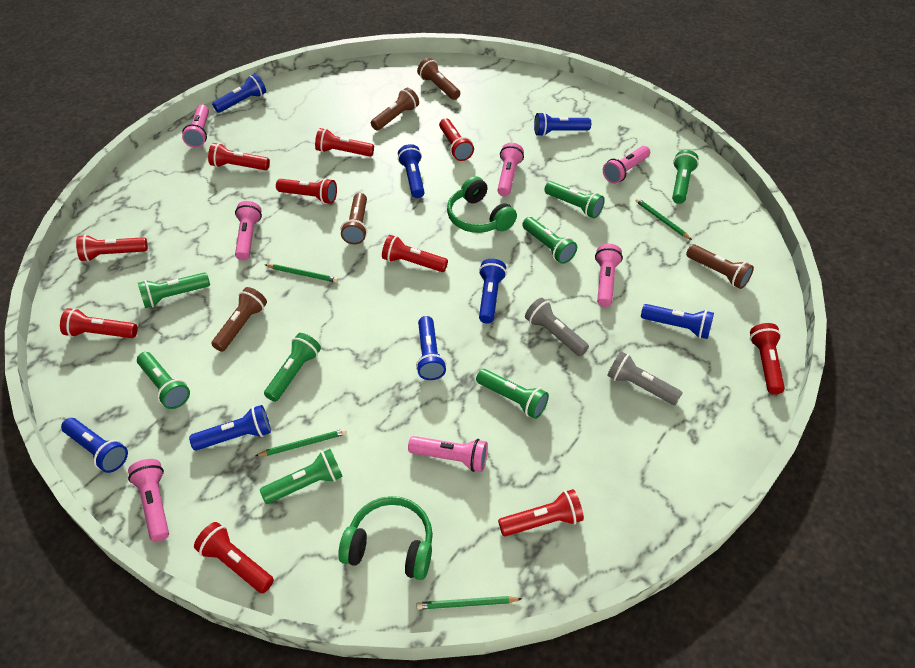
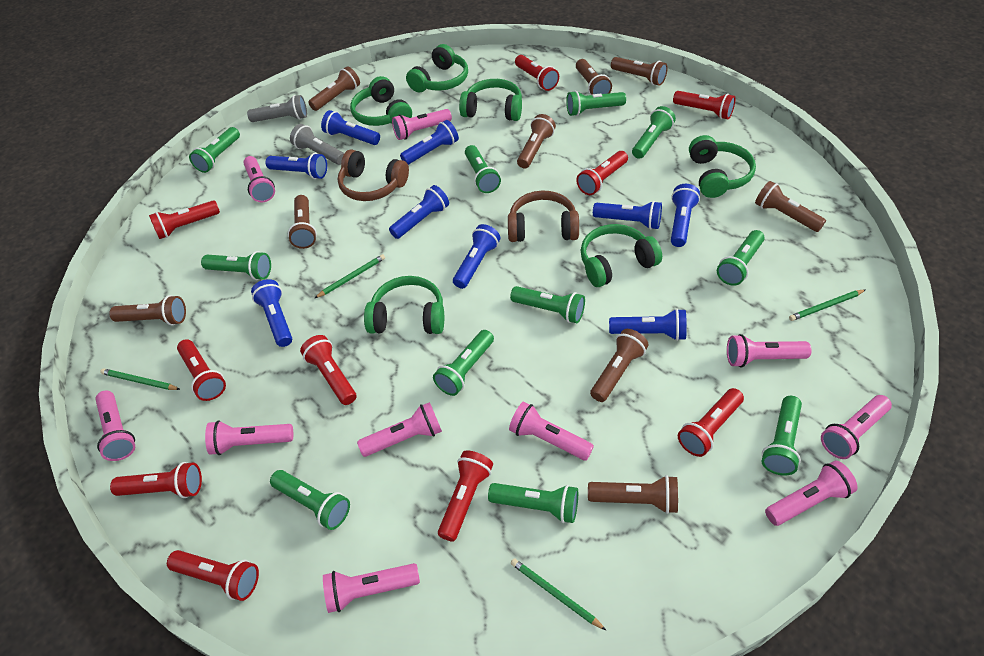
blue flashlight: 8 -> 9
brown flashlight: 5 -> 9
brown headphones: 0 -> 2
green flashlight: 8 -> 11
green headphones: 2 -> 6
pink flashlight: 7 -> 10

